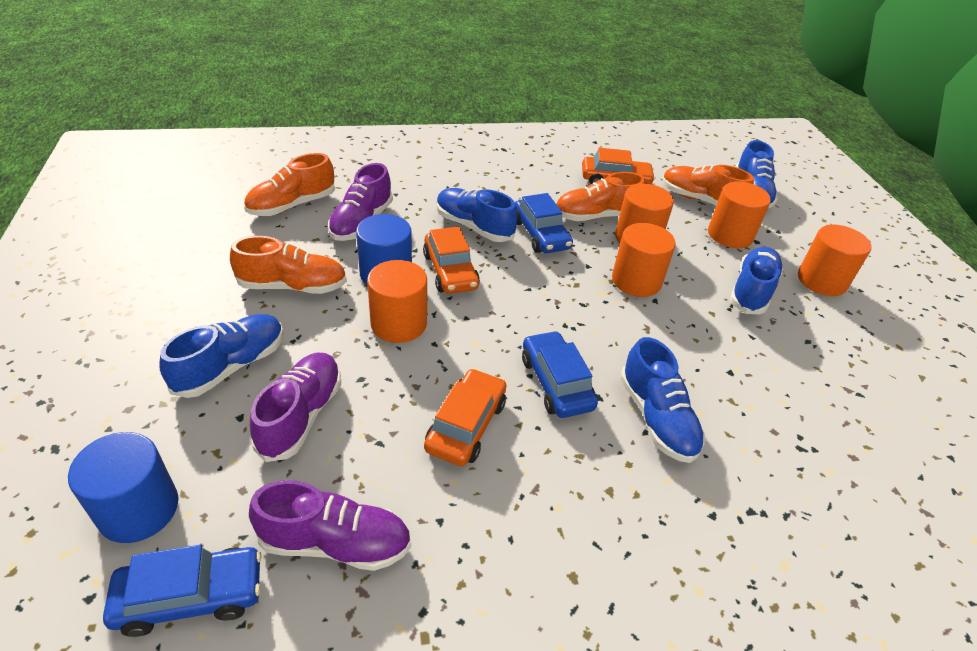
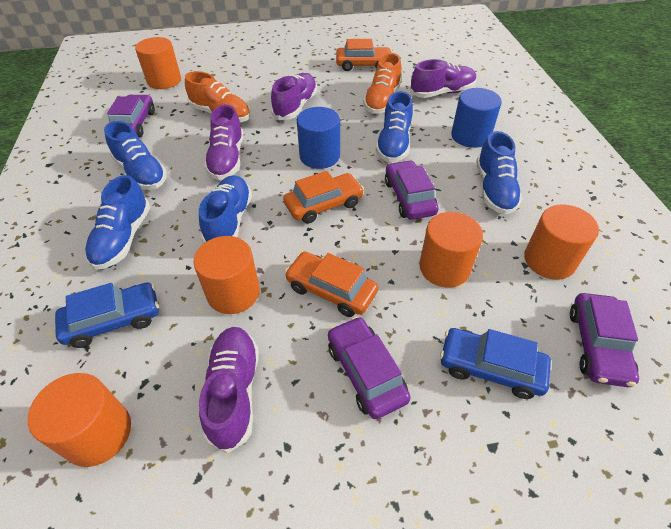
blue car: 3 -> 2
orange shoe: 4 -> 2
purple car: 0 -> 4
purple shoe: 3 -> 4

